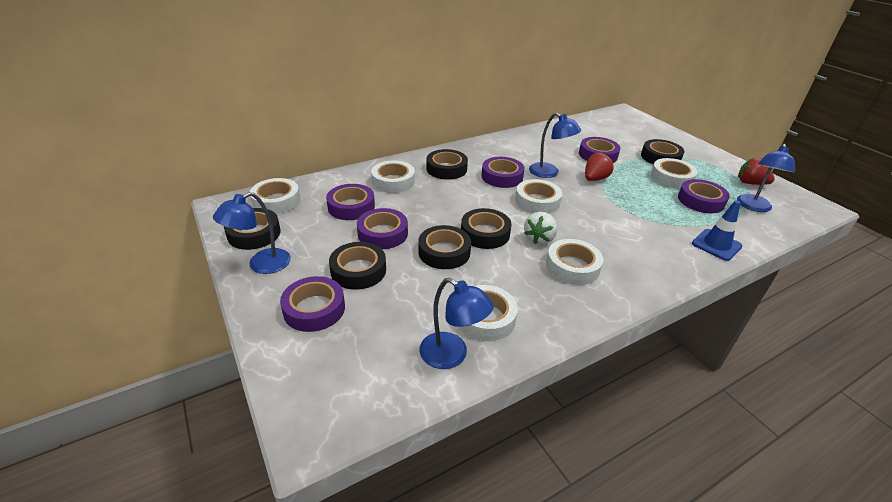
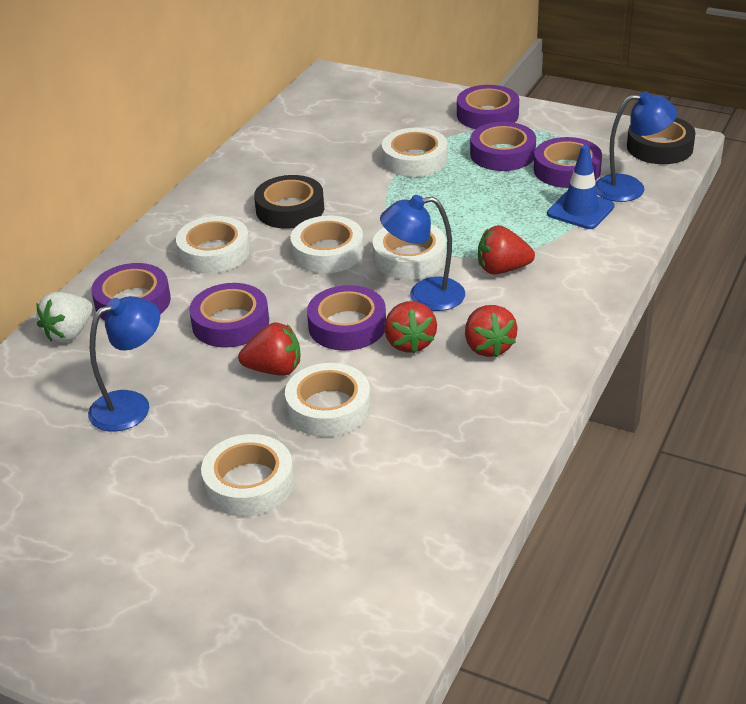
black tape: 6 -> 2
blue lamp: 4 -> 3
red strawberry: 2 -> 4

